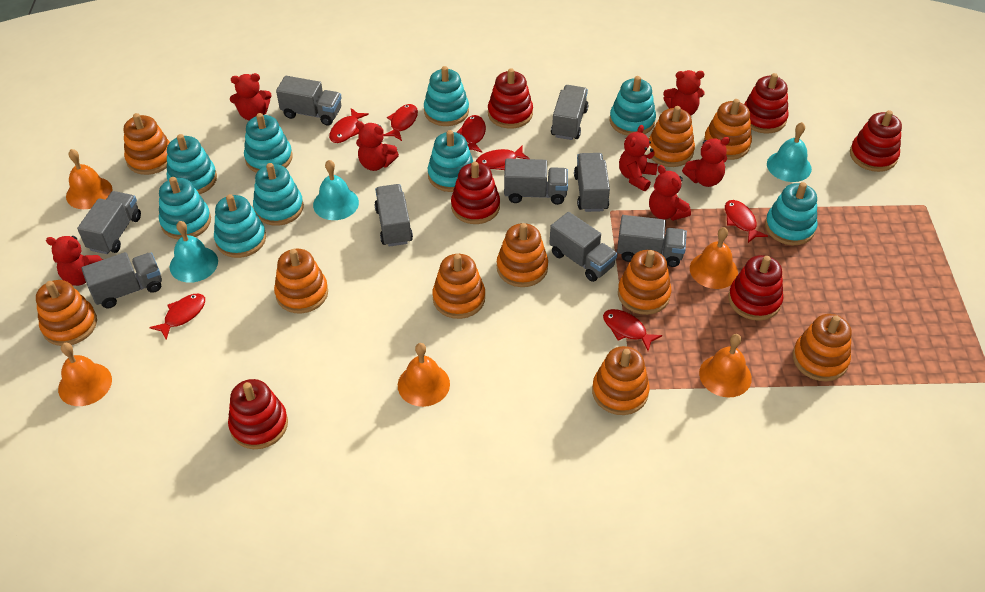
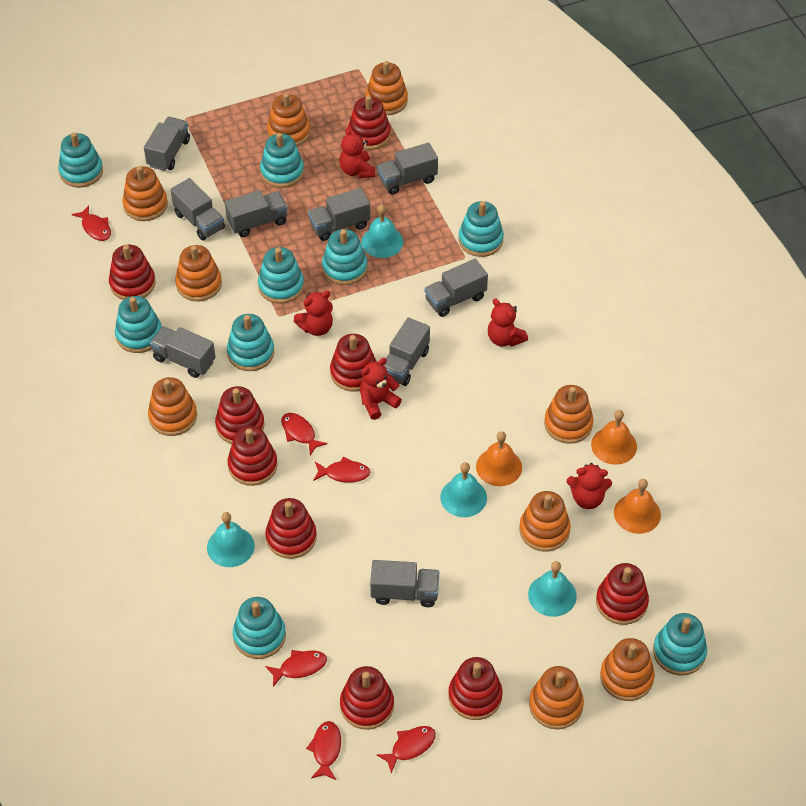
orange bell: 5 -> 3
orange stacking toy: 10 -> 9
red fish: 7 -> 6
red stacking toy: 6 -> 9
red teddy bear: 7 -> 5
turquoise bell: 3 -> 4

